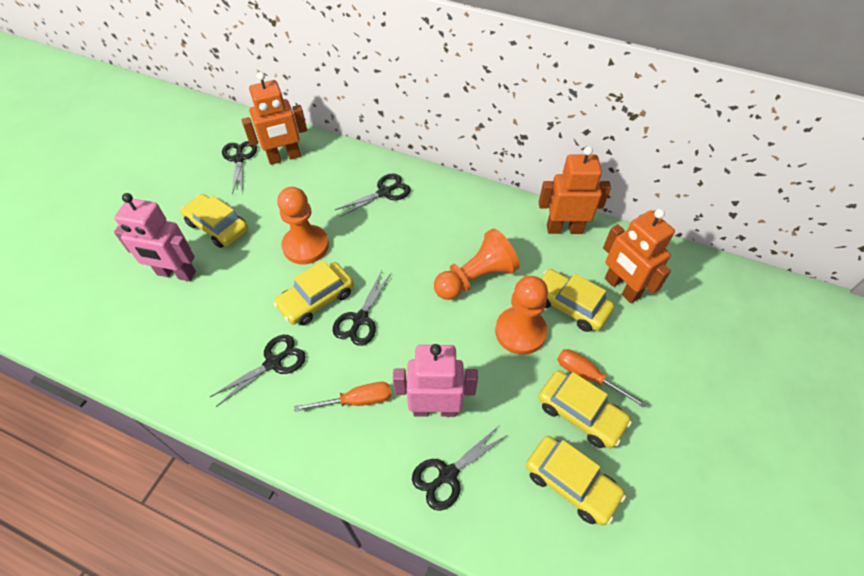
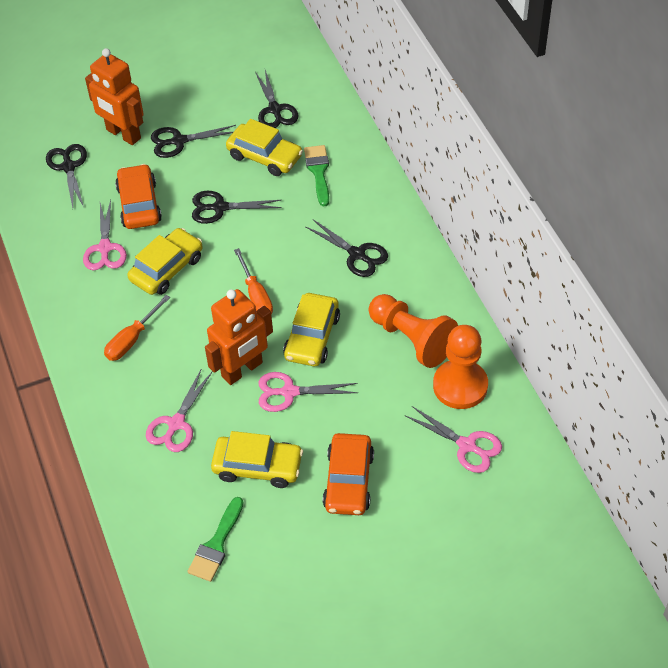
green brush: 0 -> 2
orange car: 0 -> 2
orange pawn: 3 -> 2
orange robot: 3 -> 2
pink robot: 2 -> 0
pink scissors: 0 -> 4
yellow car: 5 -> 4

